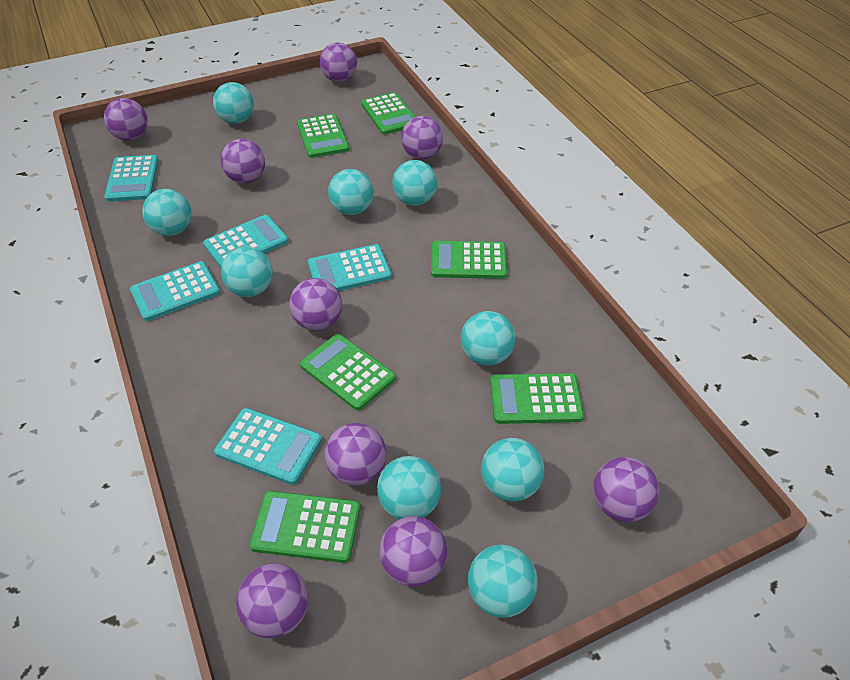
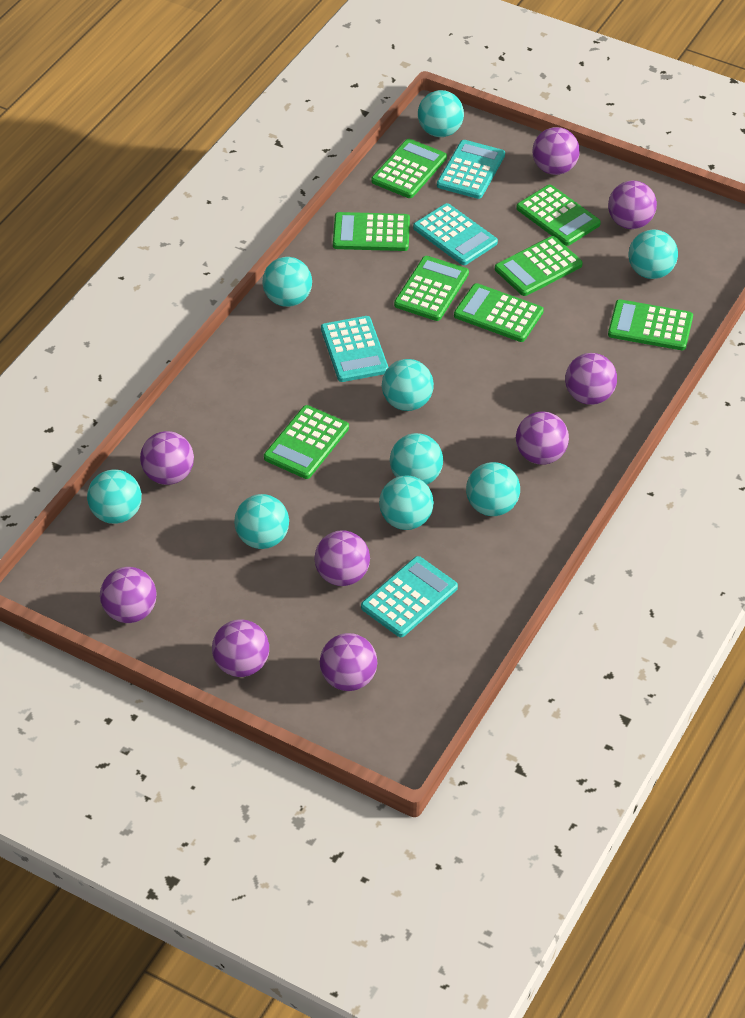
green calculator: 6 -> 8
turquoise calculator: 5 -> 4

